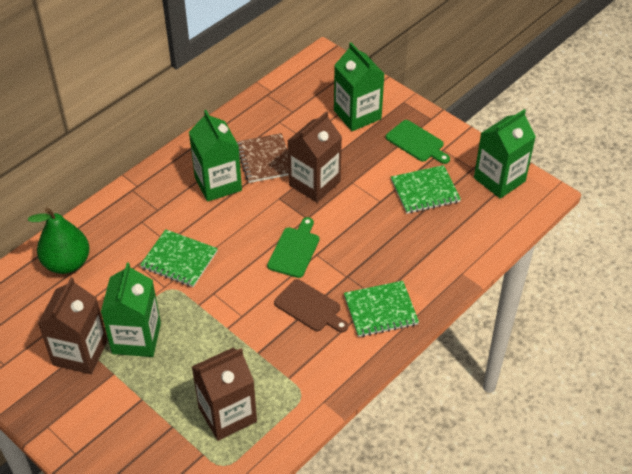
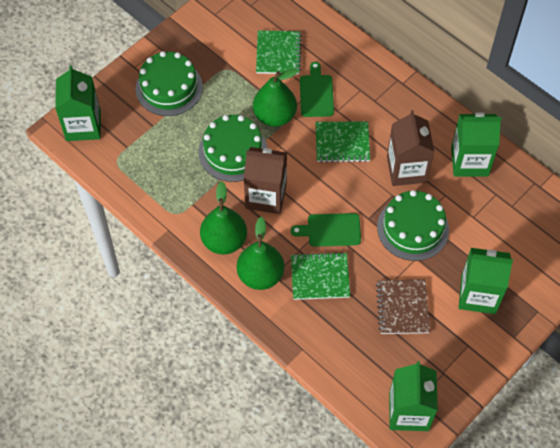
brown carton: 3 -> 2
brown cutting board: 1 -> 0
green cake: 0 -> 3
green pear: 1 -> 3

